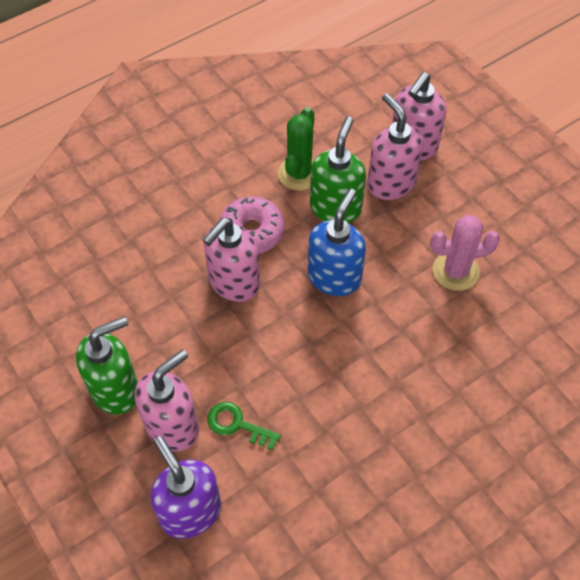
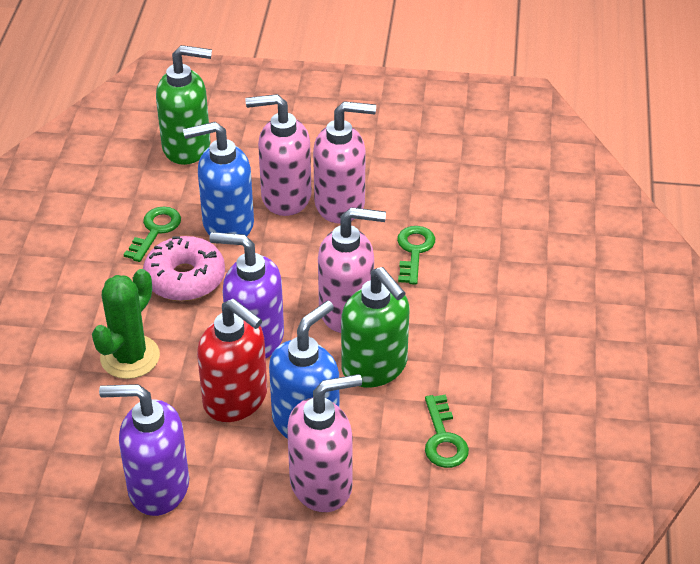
blue soap dispenser: 1 -> 2
green key: 1 -> 3
pink cactus: 1 -> 0
purple soap dispenser: 1 -> 2
red soap dispenser: 0 -> 1

